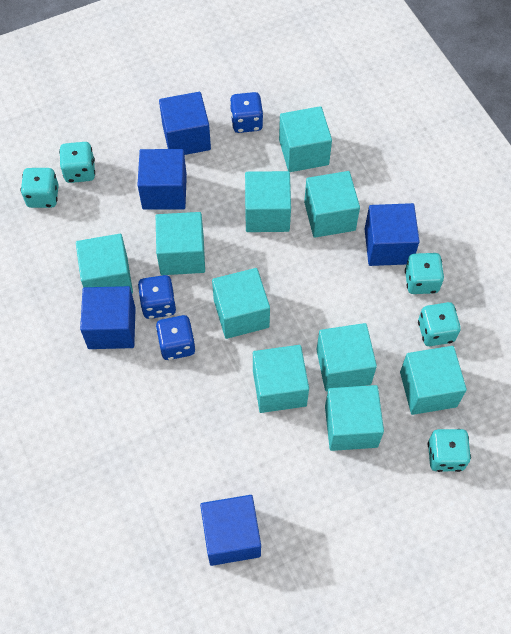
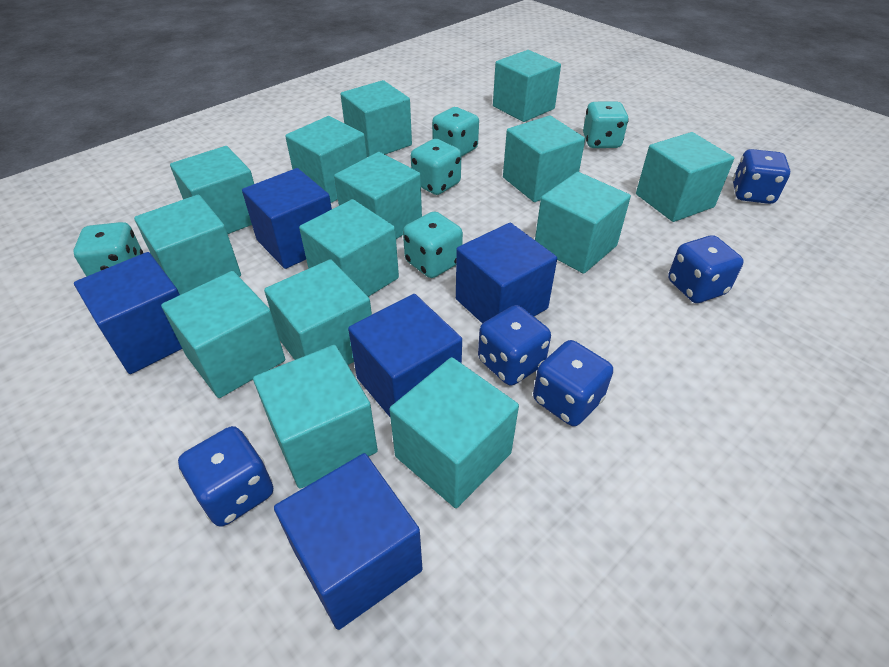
blue dice: 3 -> 5
turquoise cube: 10 -> 14

